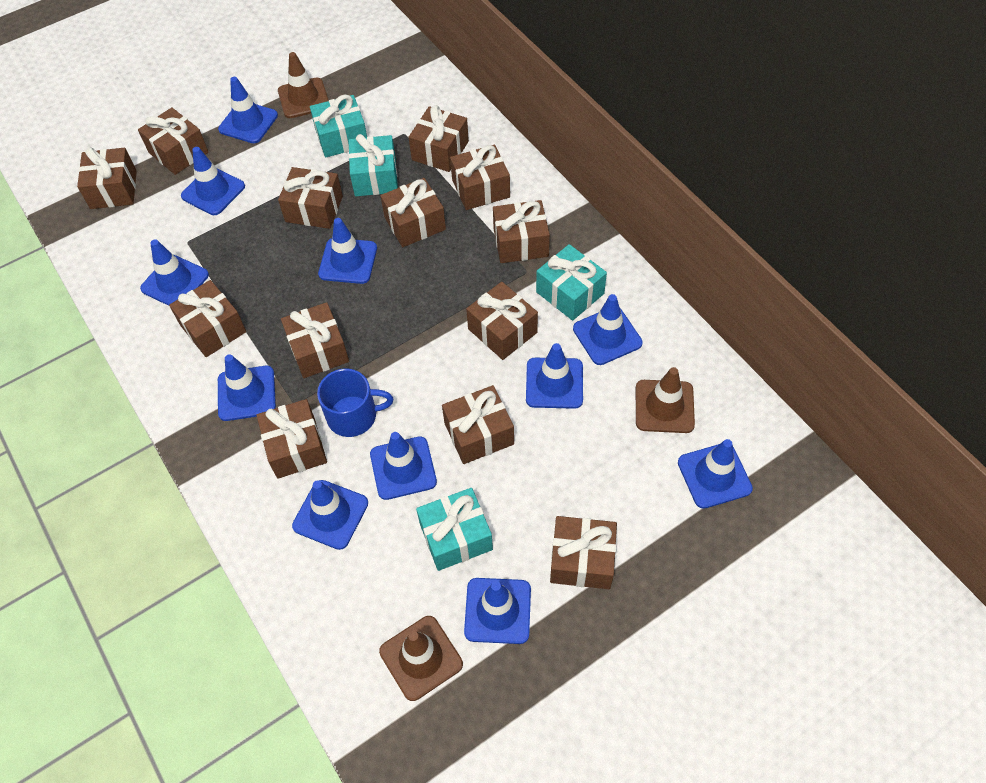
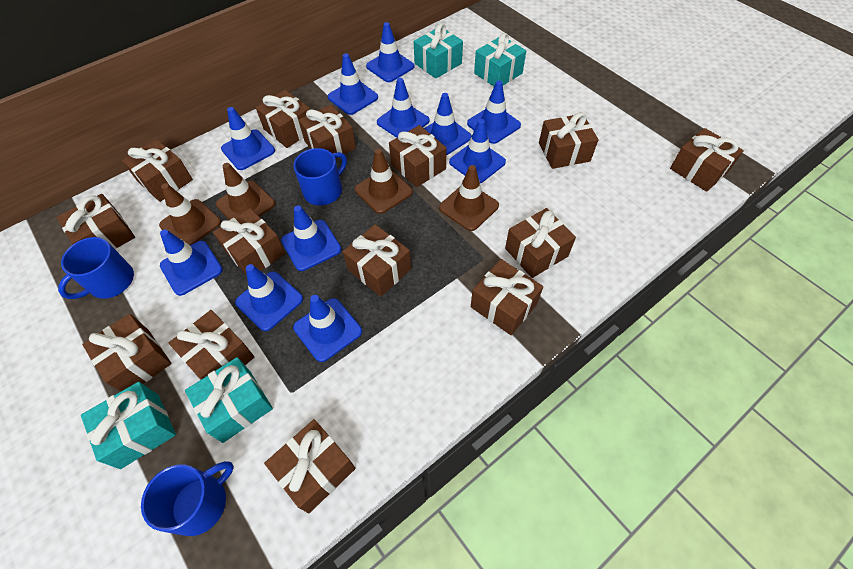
blue mug: 1 -> 3
brown gift: 13 -> 14
brown traffic cone: 3 -> 4

